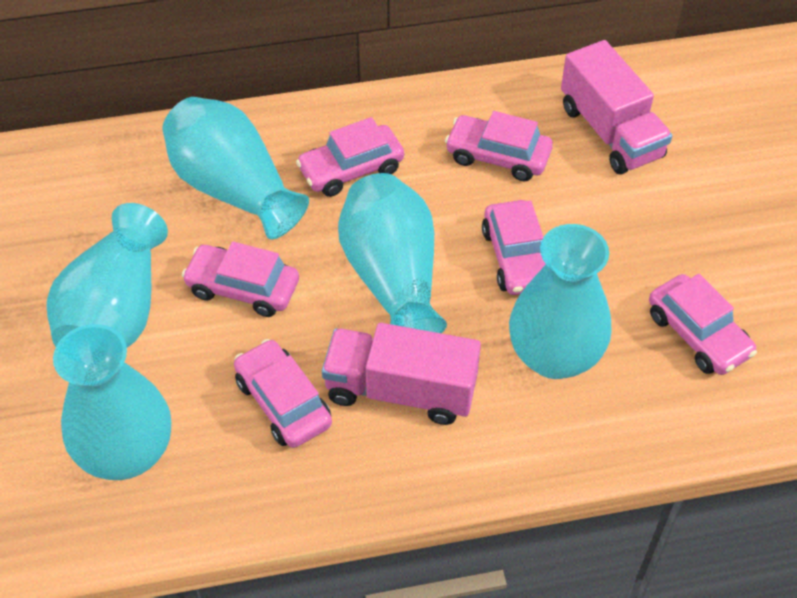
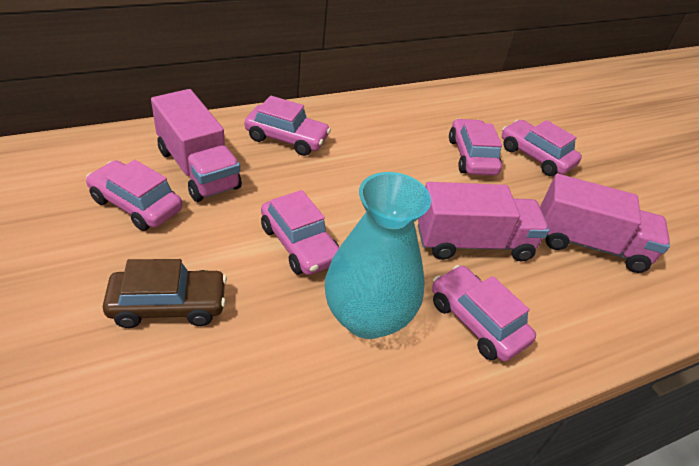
brown car: 0 -> 1
pink truck: 2 -> 3
turquoise vase: 5 -> 1

